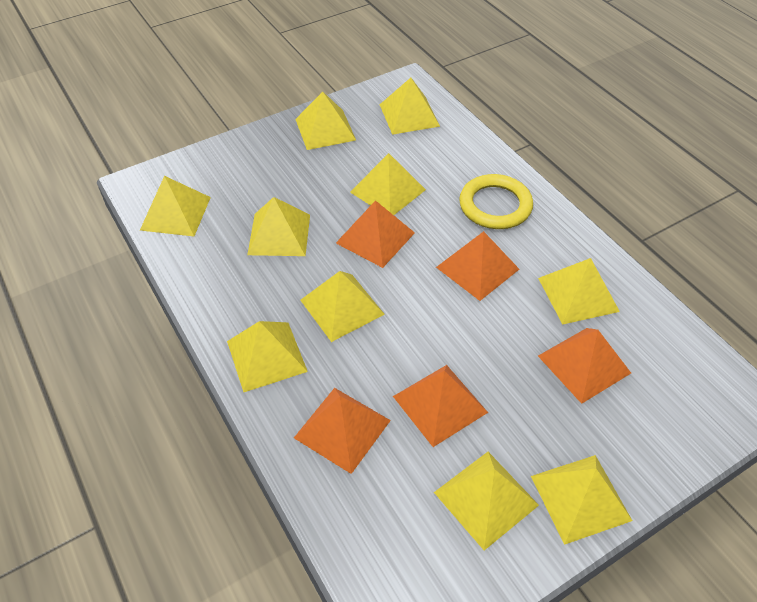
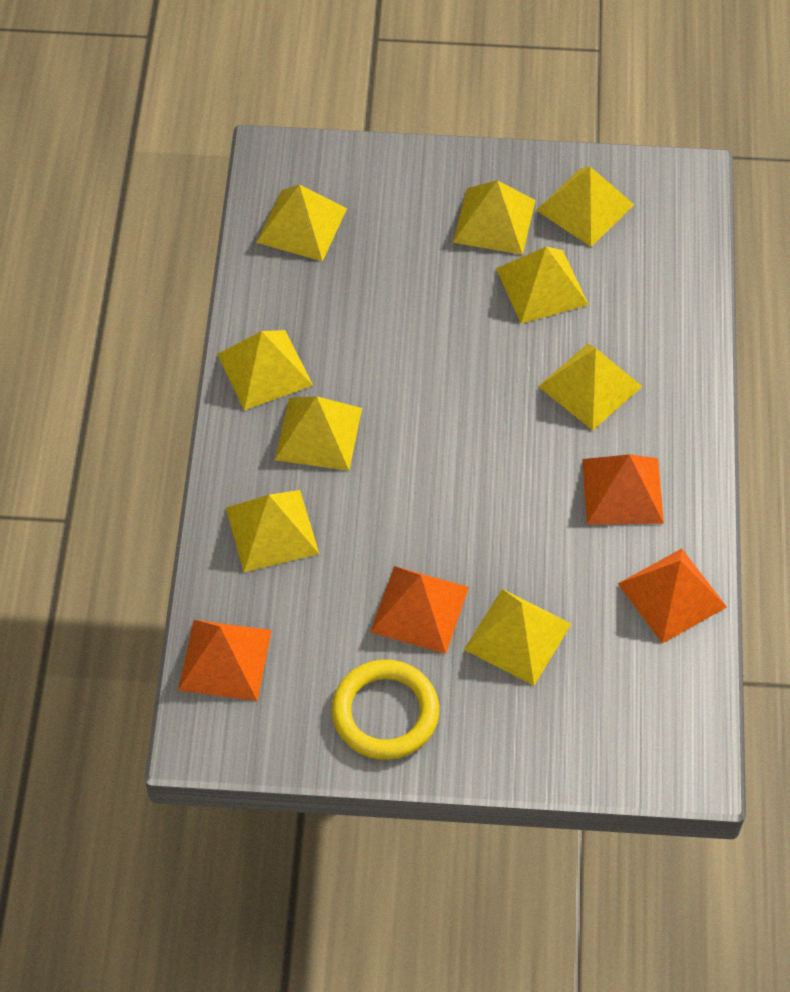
orange pyramid: 5 -> 4
yellow pyramid: 10 -> 9

